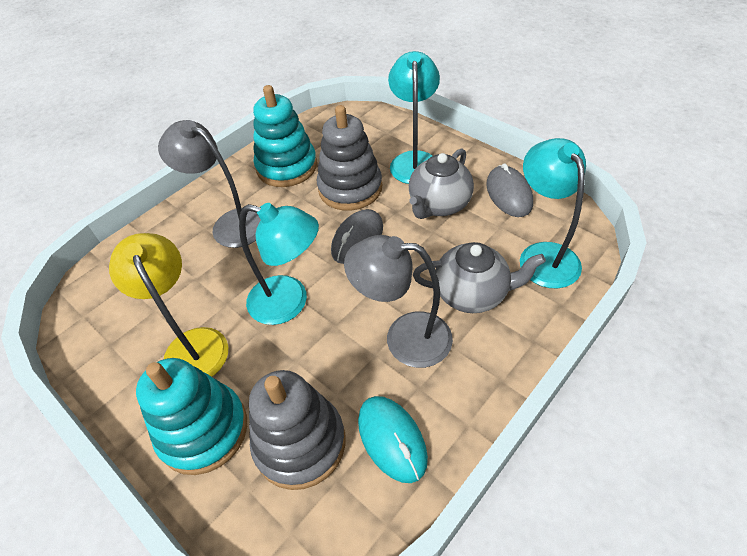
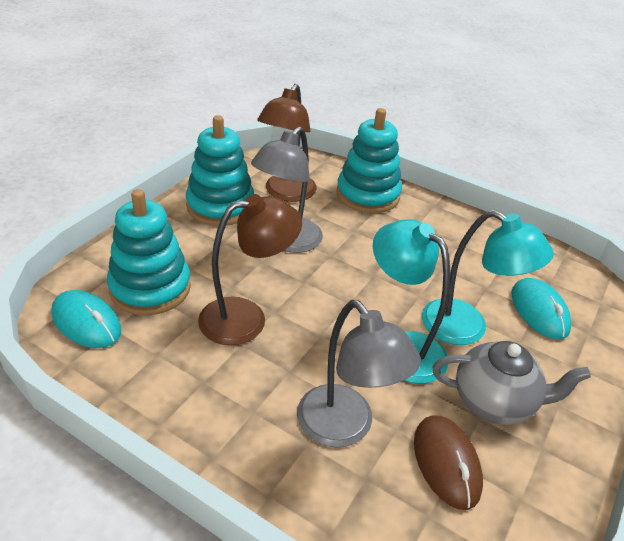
brown lamp: 0 -> 2
brown mouse: 0 -> 1
grey mouse: 2 -> 0
grey stacking toy: 2 -> 0
grey teapot: 2 -> 1
turquoise lamp: 3 -> 2
turquoise mouse: 1 -> 2
turquoise stacking toy: 2 -> 3
yellow lamp: 1 -> 0

